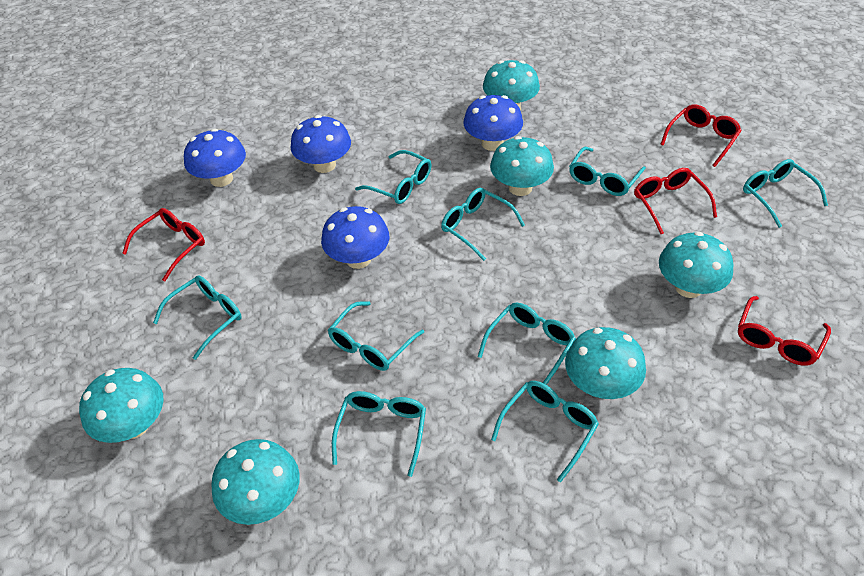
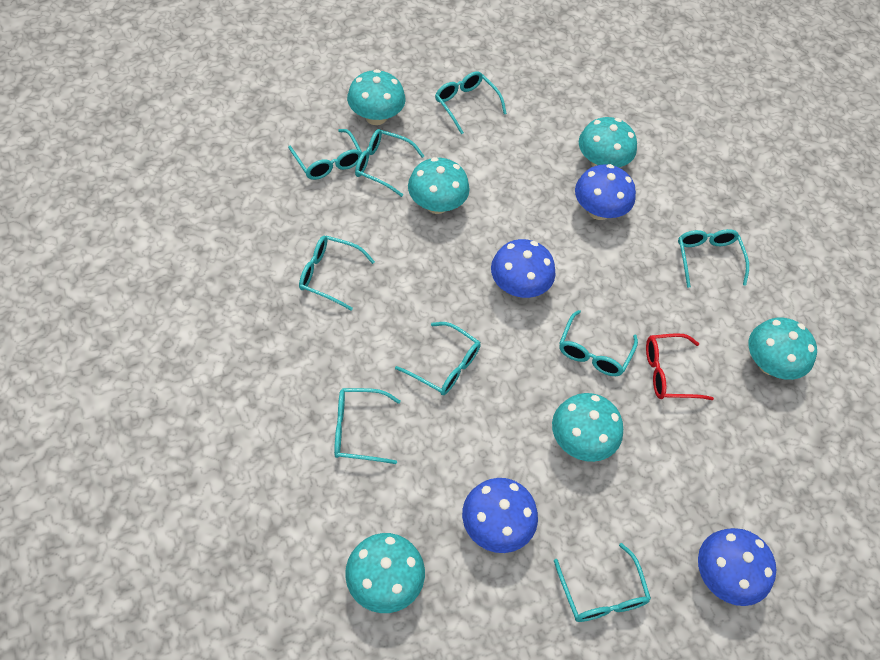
red glasses: 4 -> 1

